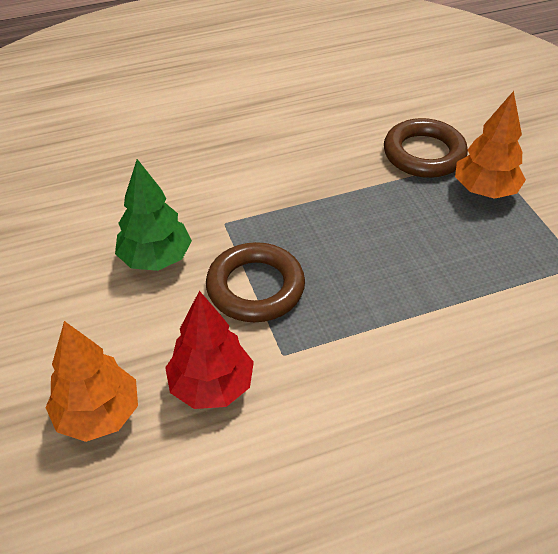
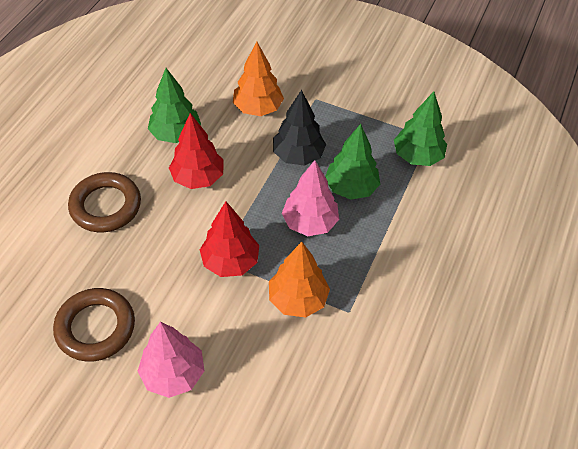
black tree: 0 -> 1
green tree: 1 -> 3
pink tree: 0 -> 2
red tree: 1 -> 2

